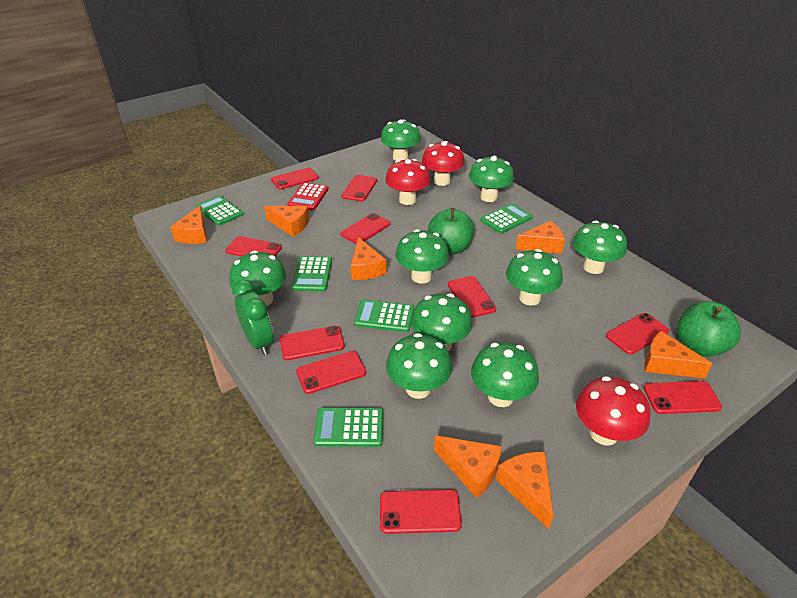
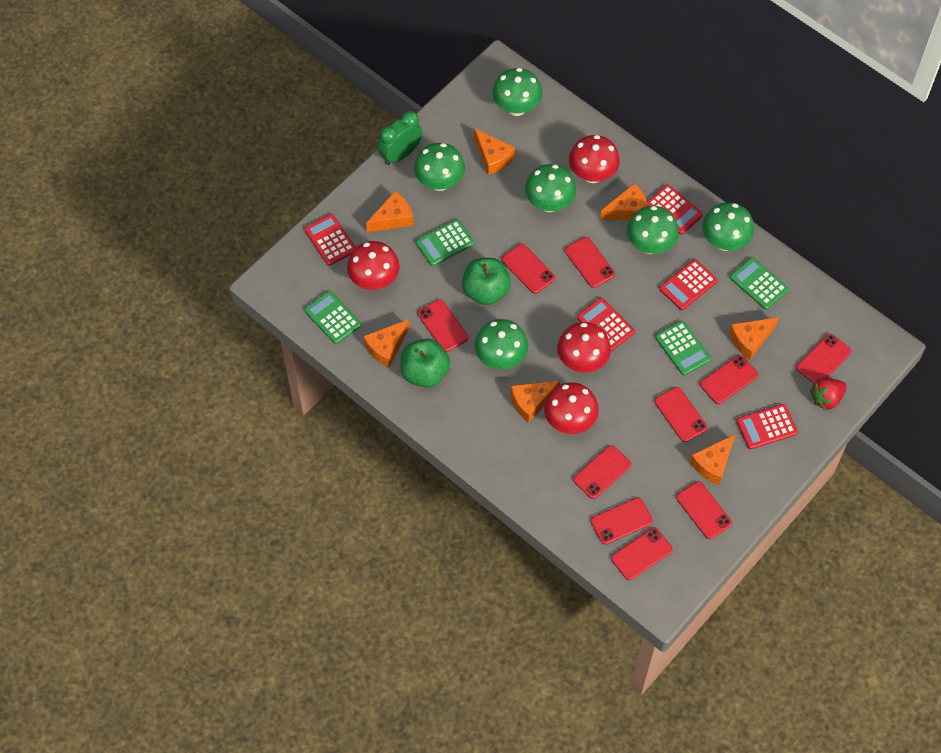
green calculator: 5 -> 4
green mushroom: 9 -> 6
red calculator: 1 -> 5
red mushroom: 3 -> 4
red strawberry: 0 -> 1

